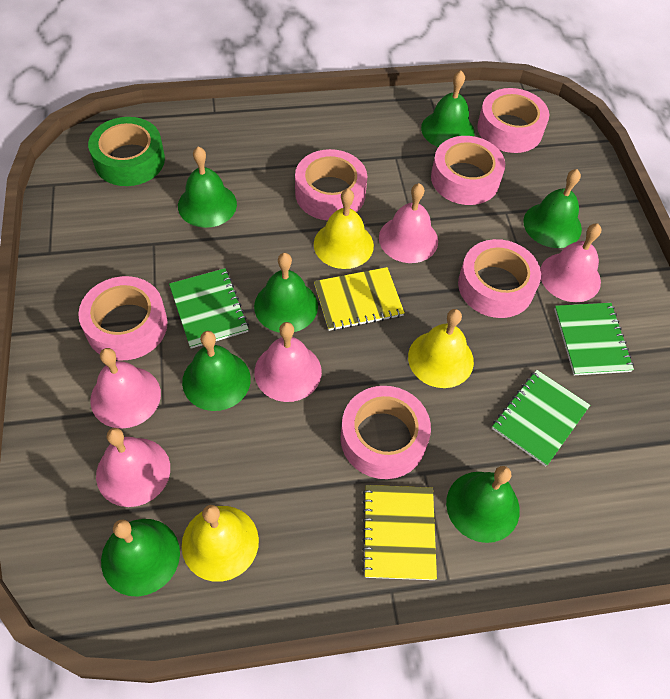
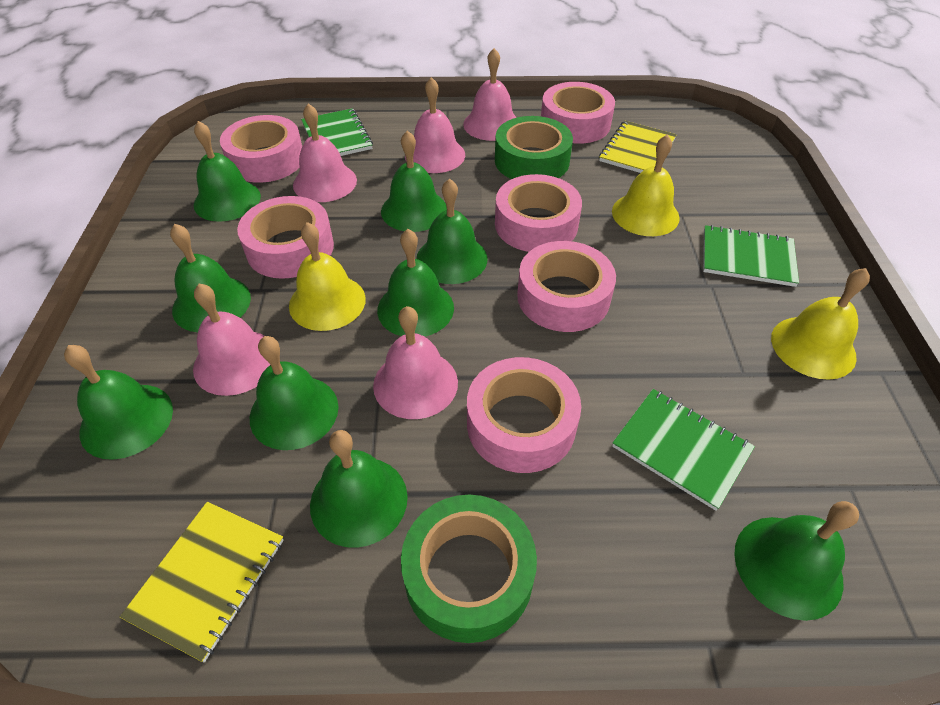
green bell: 7 -> 9
green tape: 1 -> 2

